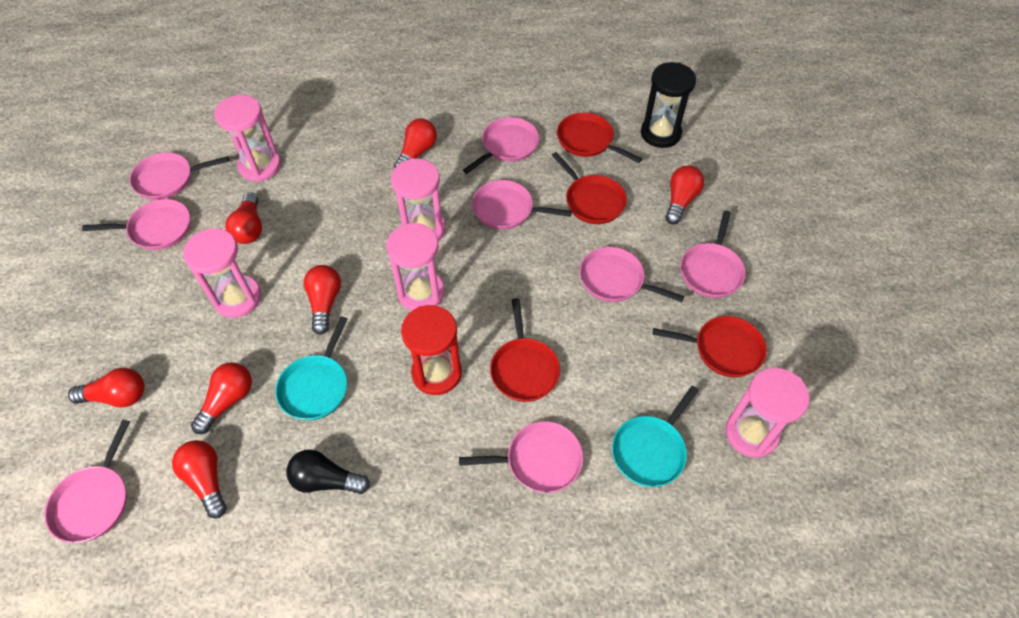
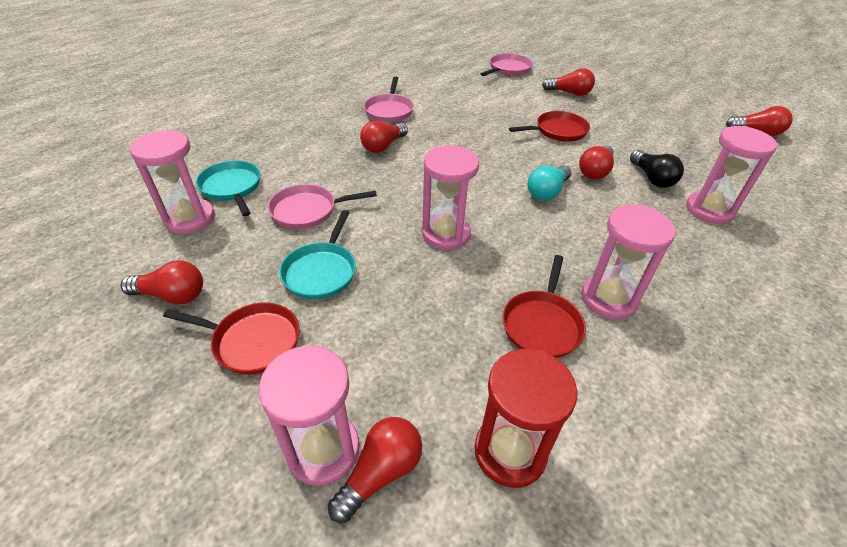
black hourglass: 1 -> 0
pink pan: 8 -> 3
red light bulb: 7 -> 6
red pan: 4 -> 3
turquoise light bulb: 0 -> 1

